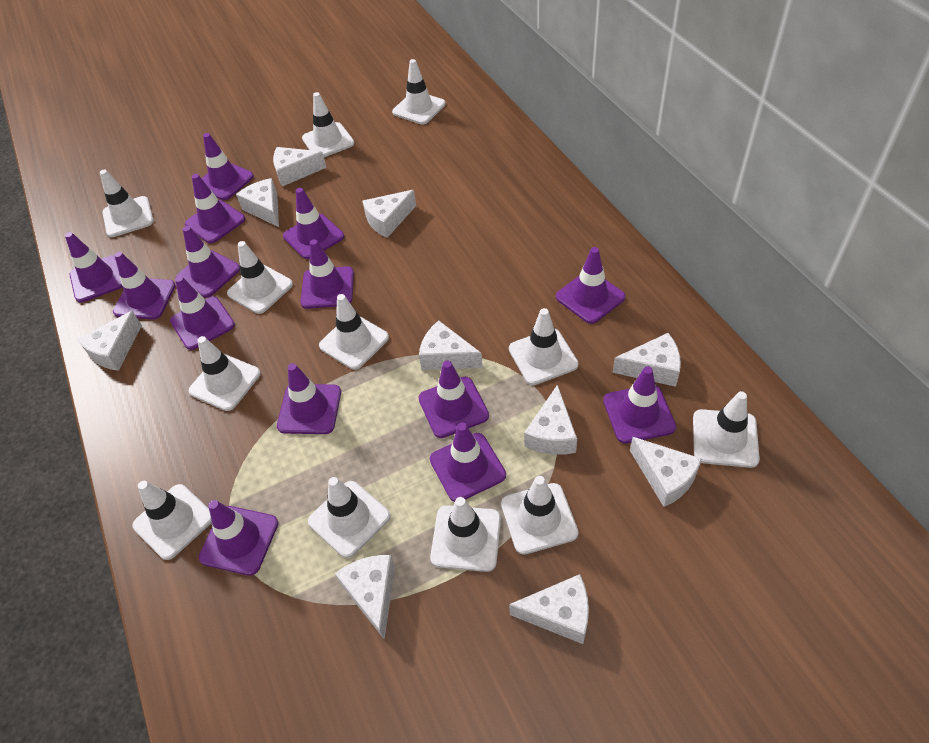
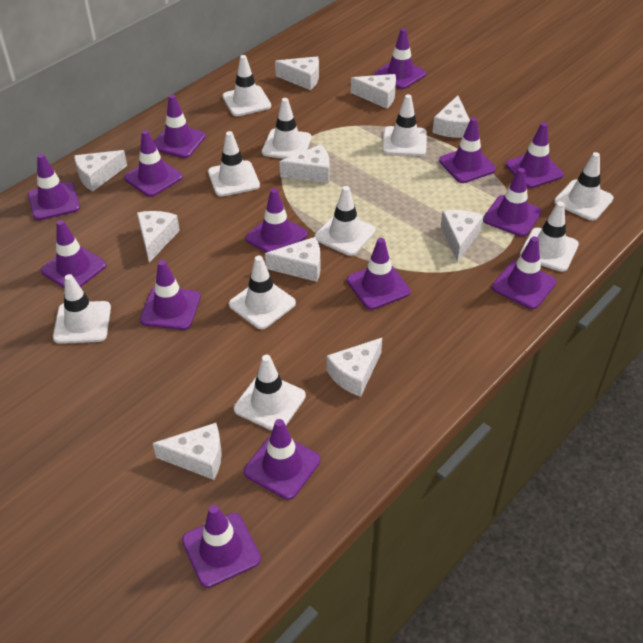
white traffic cone: 12 -> 10

